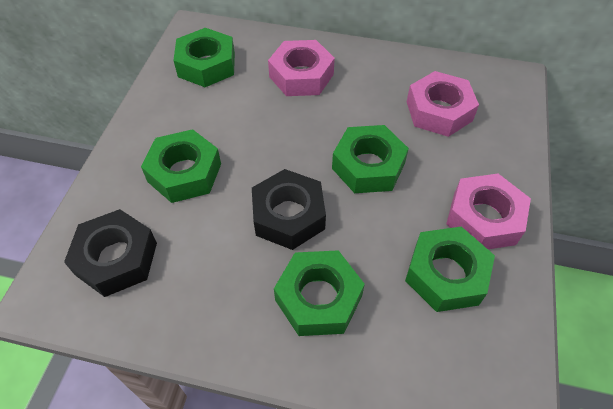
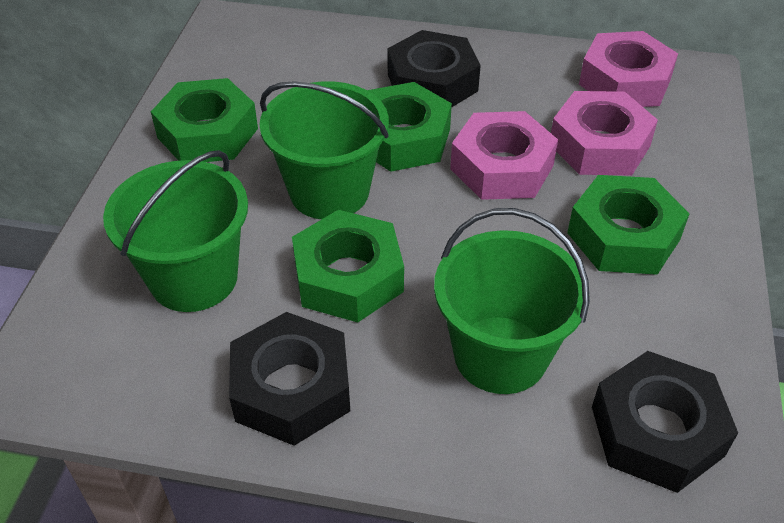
black nut: 2 -> 3
green bucket: 0 -> 3
green nut: 5 -> 4

